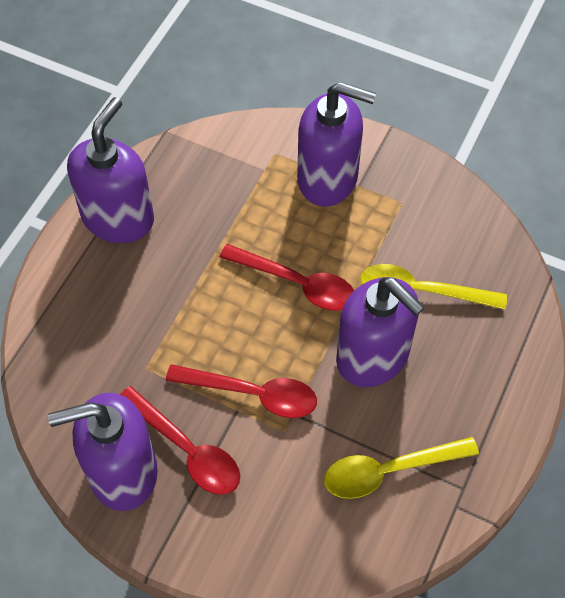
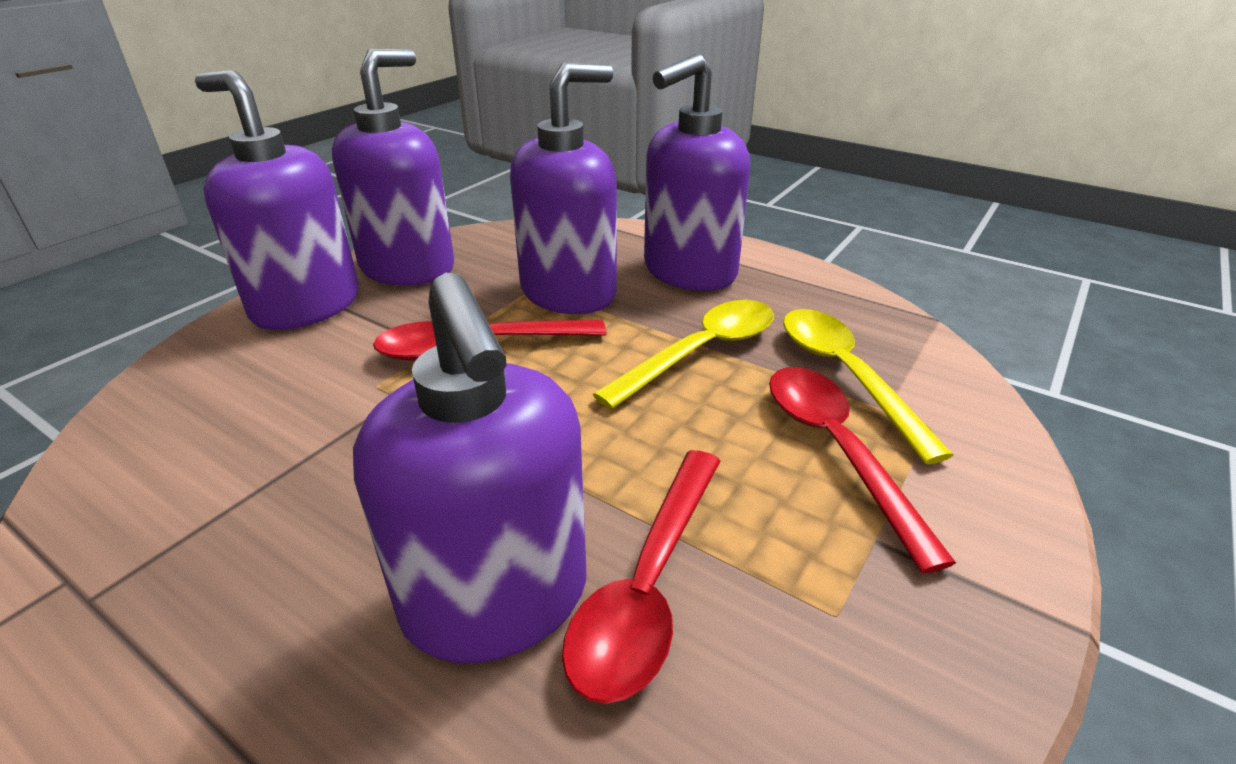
purple soap dispenser: 4 -> 5

